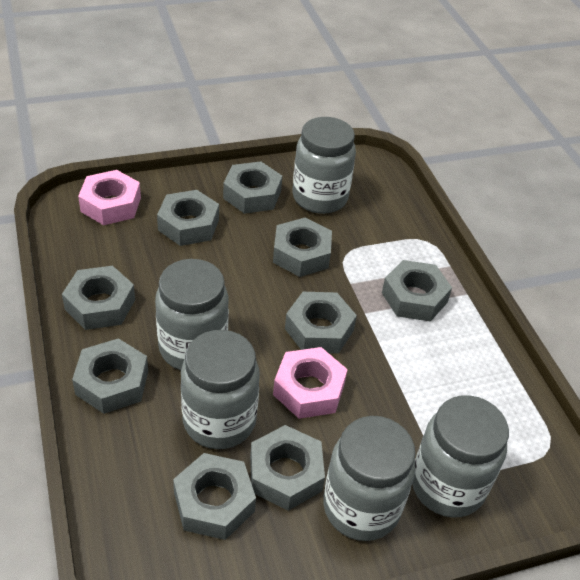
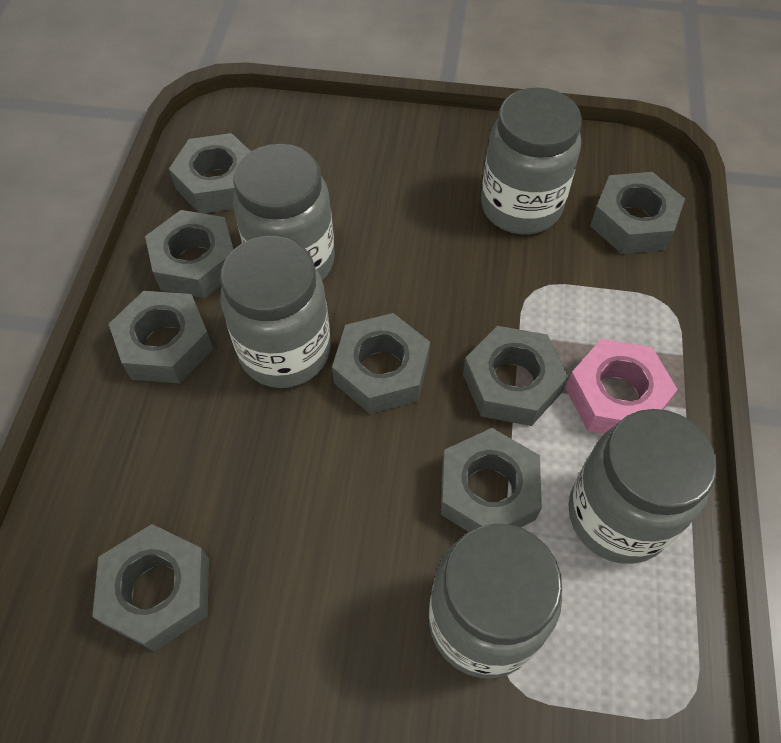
grey nut: 9 -> 8
pink nut: 2 -> 1

